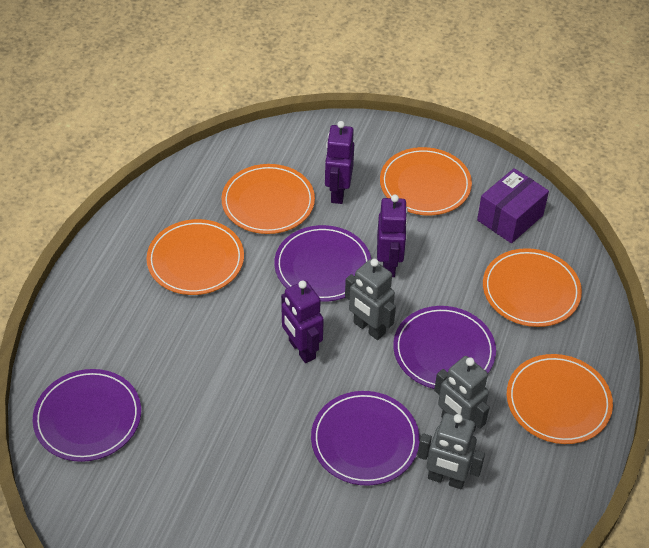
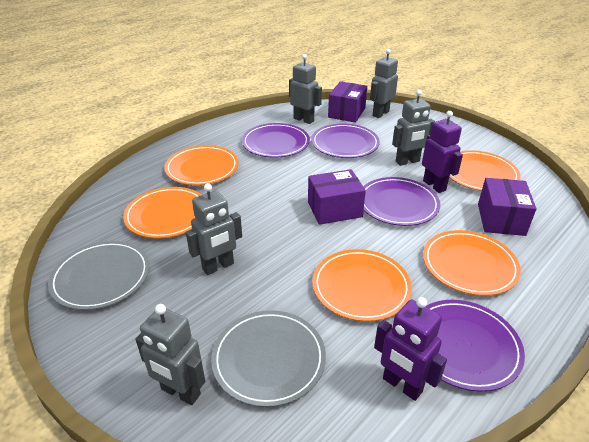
grey plate: 0 -> 2
grey robot: 3 -> 5
purple box: 1 -> 3
purple robot: 3 -> 2

